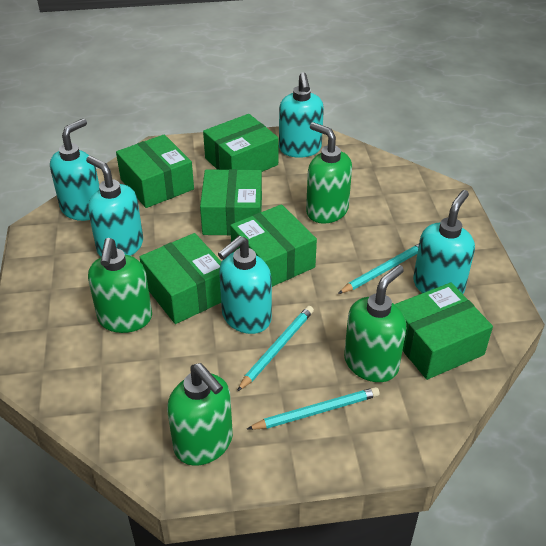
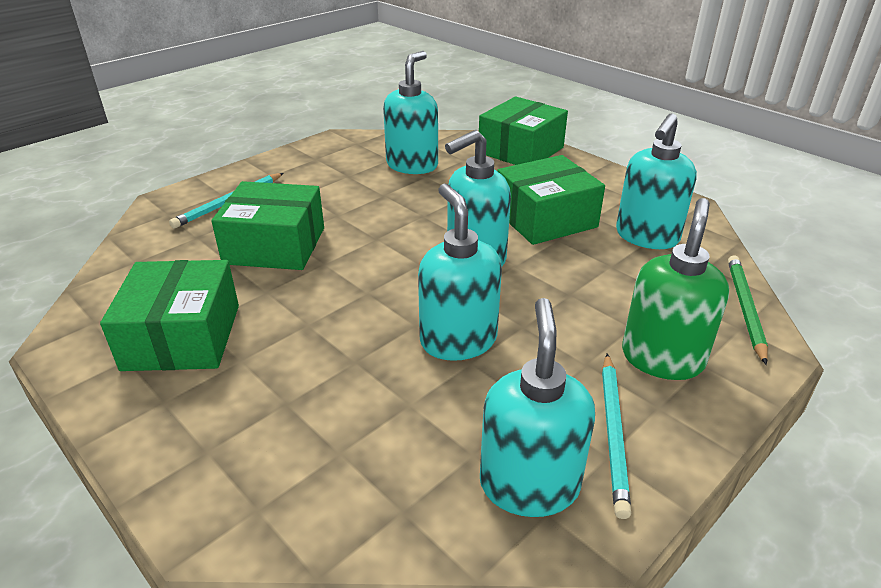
green box: 6 -> 4
green pencil: 0 -> 1
green soap dispenser: 4 -> 1
turquoise pencil: 3 -> 2

